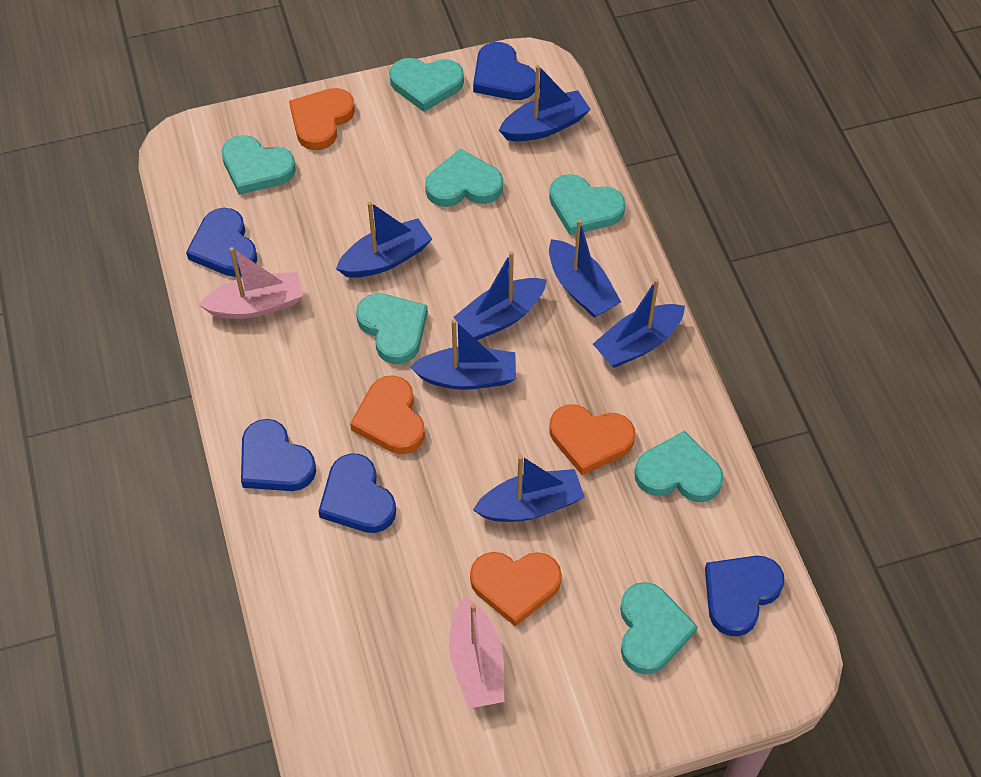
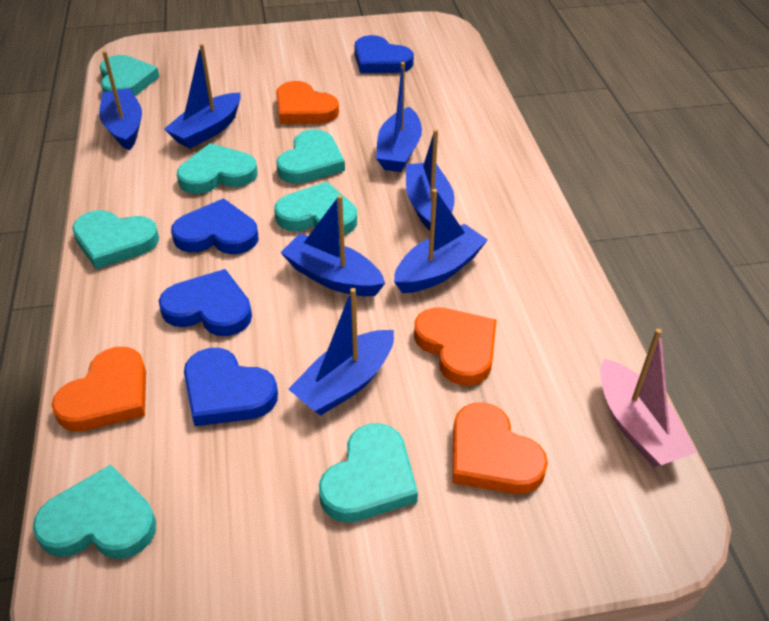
blue heart: 5 -> 4
pink boat: 2 -> 1

